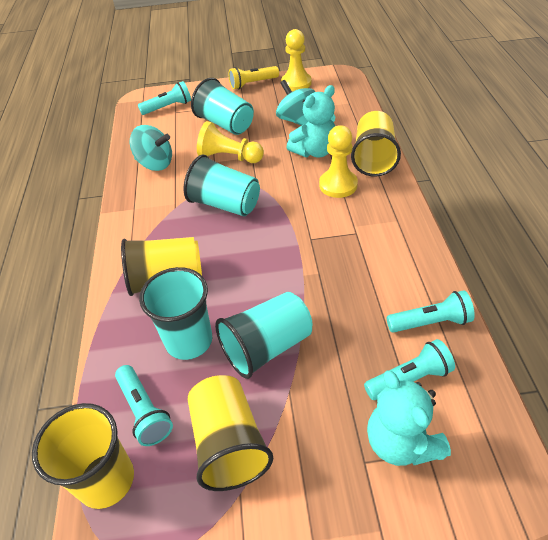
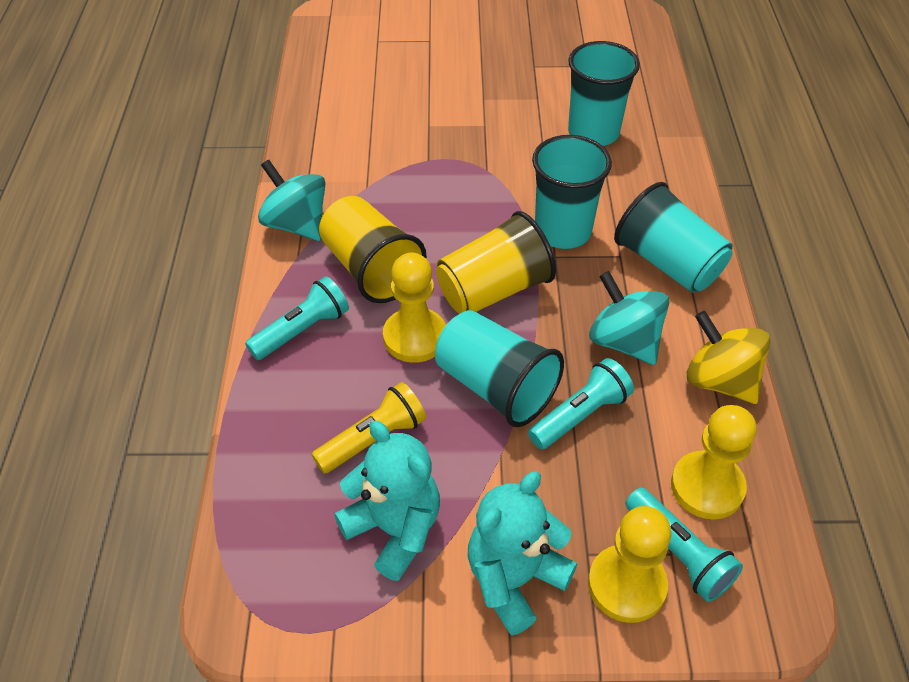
turquoise flashlight: 4 -> 3
yellow cup: 4 -> 2
yellow spinning top: 0 -> 1

